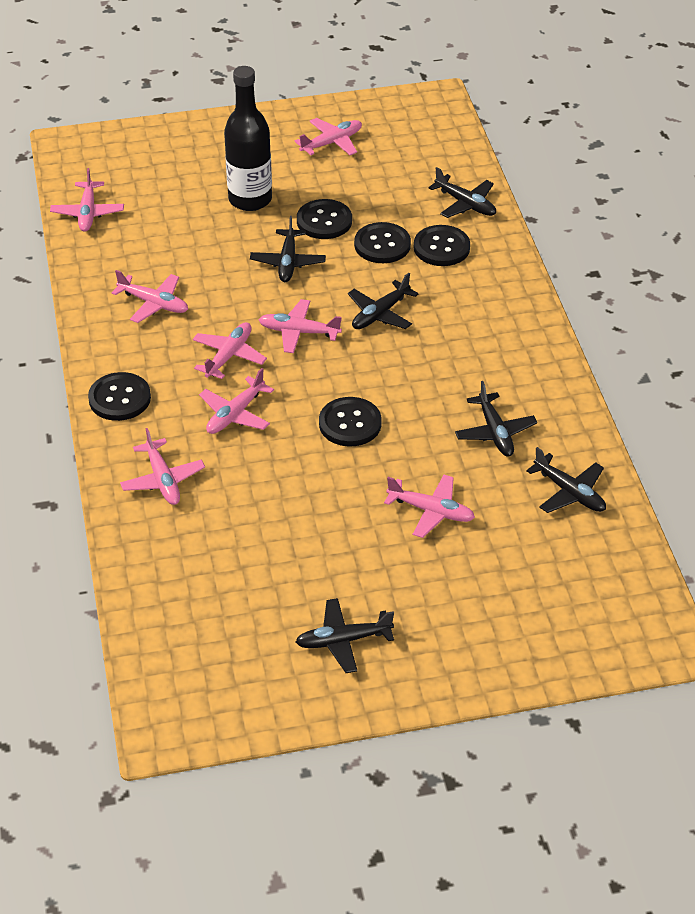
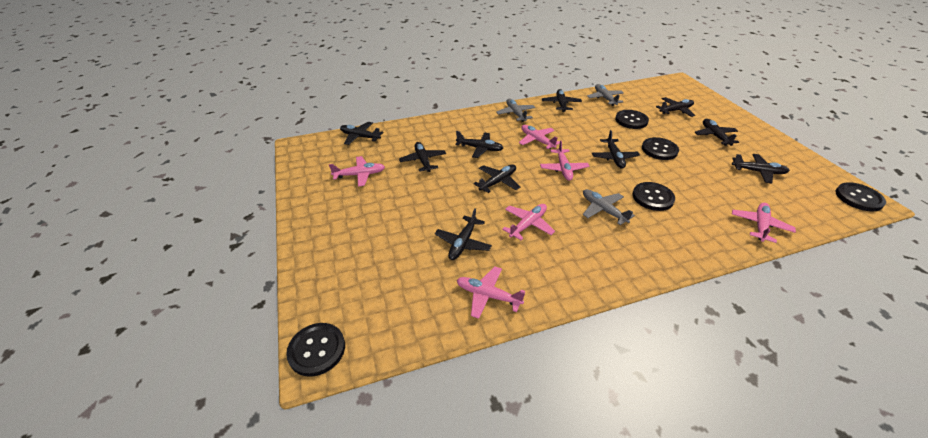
black bottle: 1 -> 0
black plane: 6 -> 10
grey plane: 0 -> 3
pink plane: 8 -> 6

